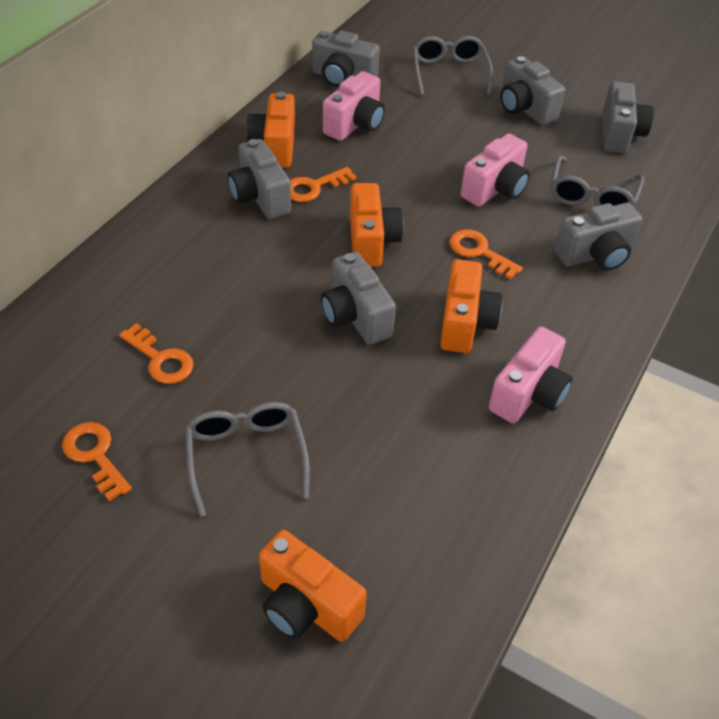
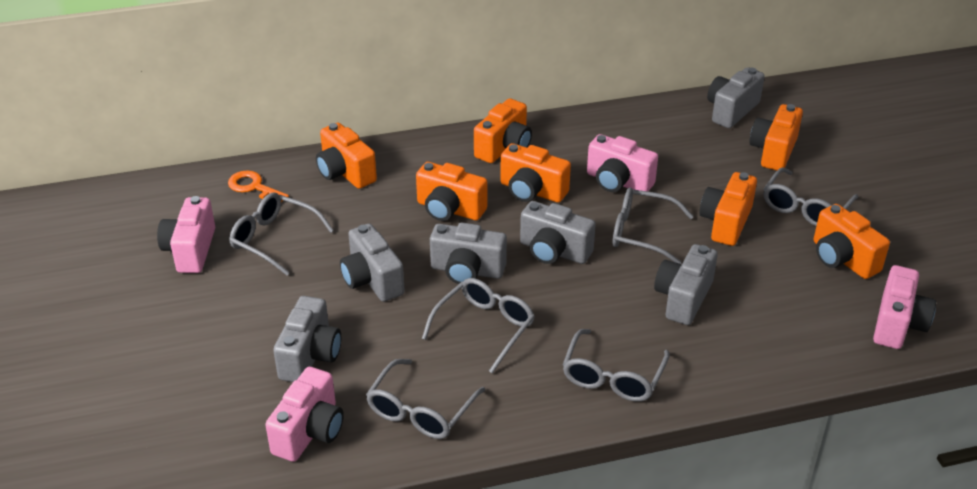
grey glasses: 3 -> 6
orange camera: 4 -> 7
orange key: 4 -> 1
pink camera: 3 -> 4

